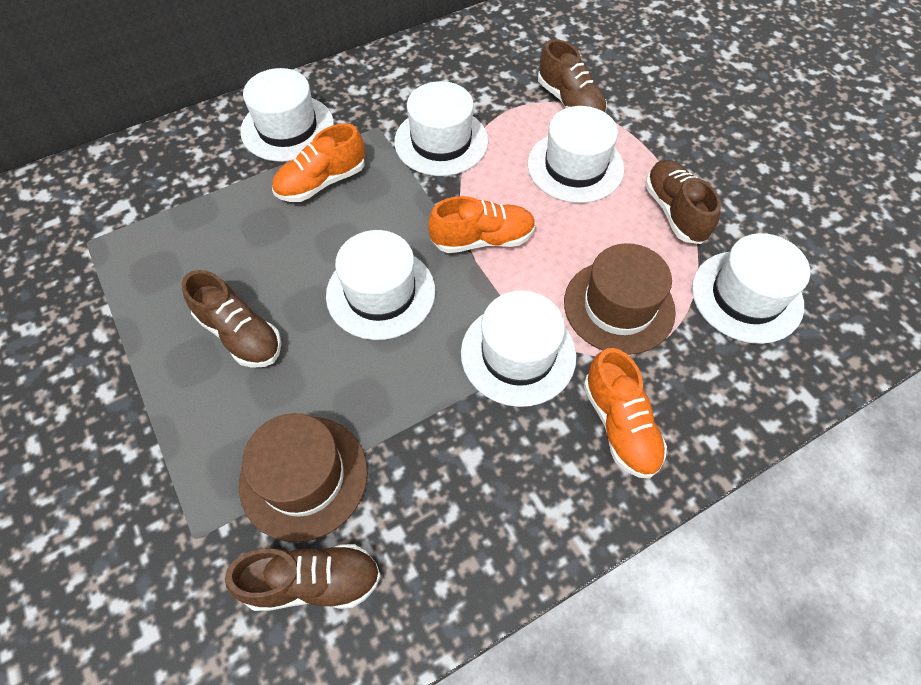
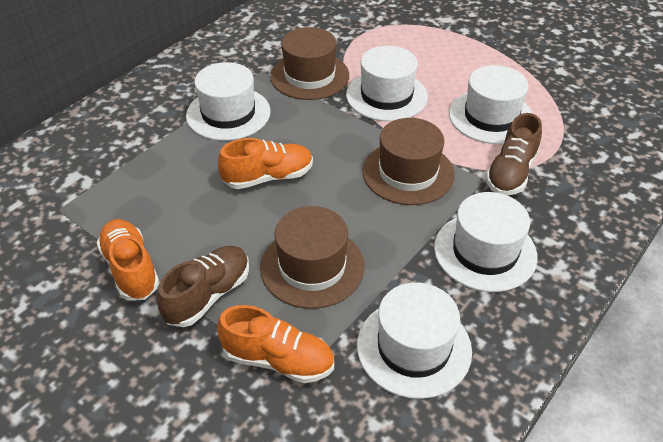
brown hat: 2 -> 3
brown shoe: 4 -> 2
white hat: 6 -> 5

